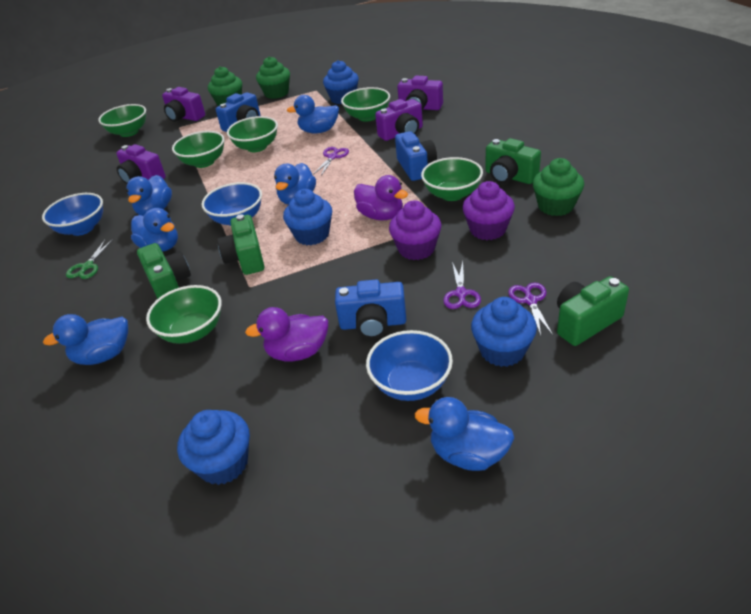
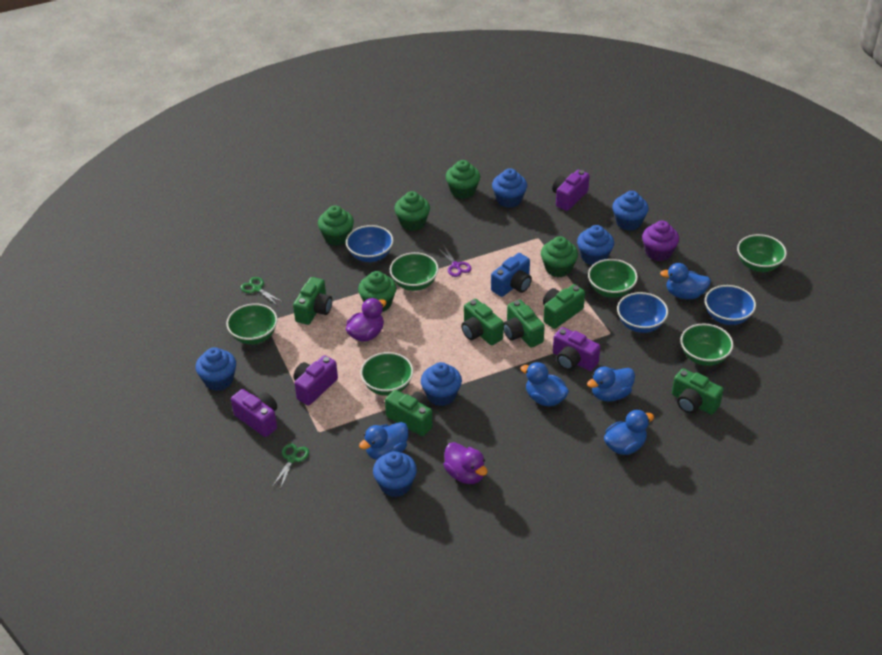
blue camera: 3 -> 1
blue cupcake: 4 -> 6
blue duck: 6 -> 5
green camera: 4 -> 6
green cupcake: 3 -> 5
green scissors: 1 -> 2
purple cupcake: 2 -> 1
purple scissors: 3 -> 1

